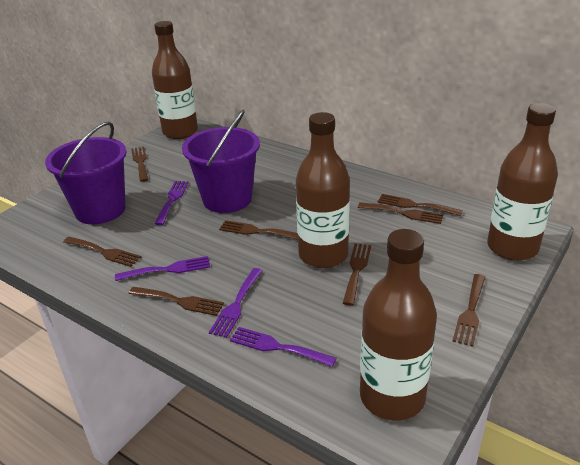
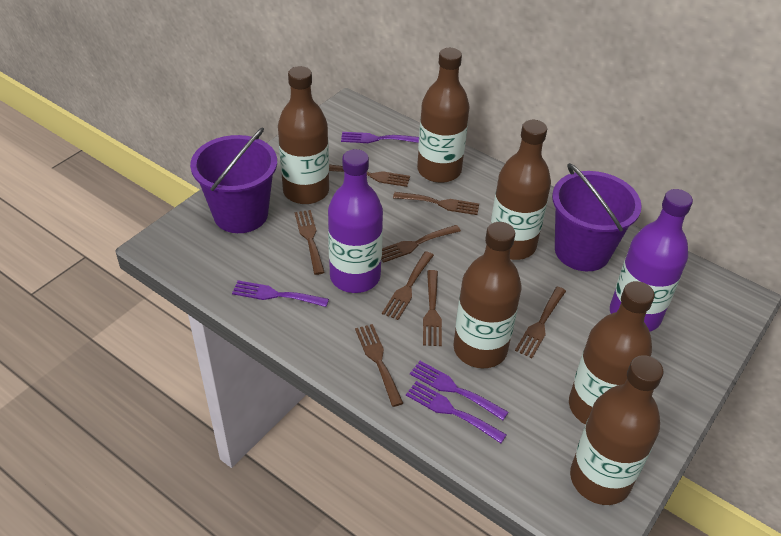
brown bottle: 4 -> 6
purple bottle: 0 -> 2

